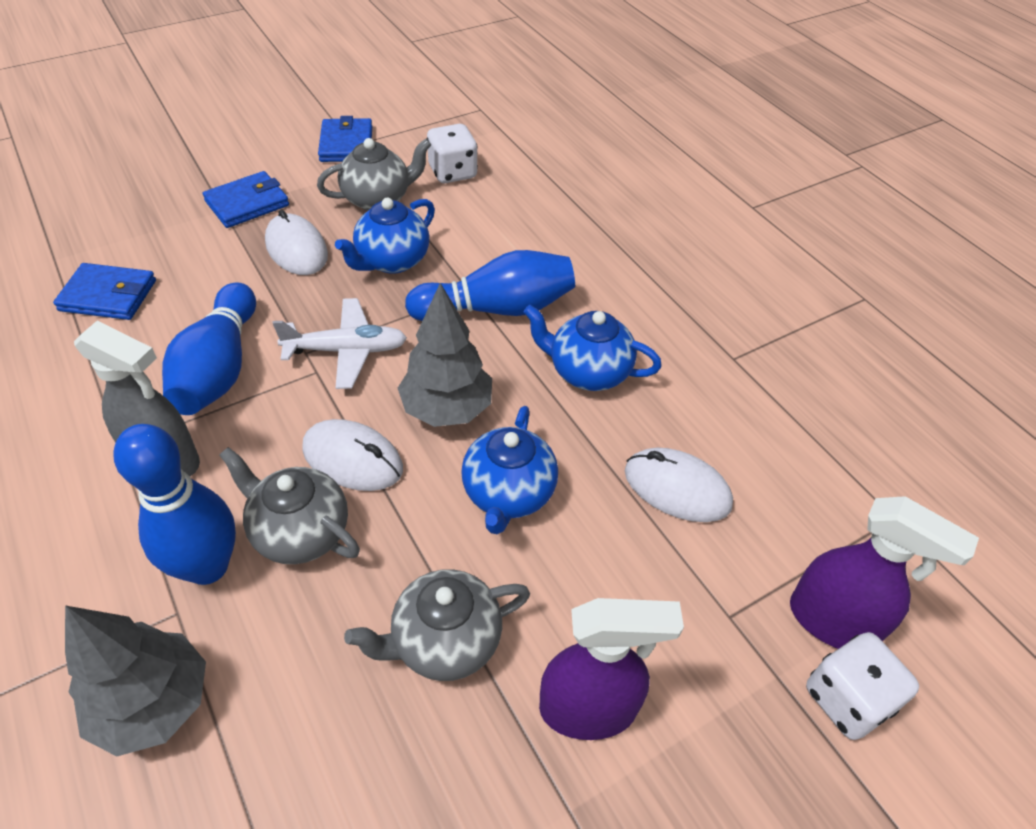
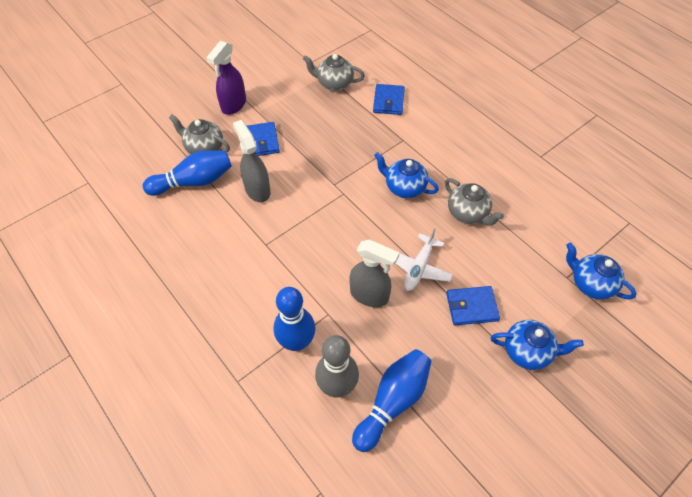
grey bowling pin: 0 -> 1
grey spray bottle: 1 -> 2
grey tree: 2 -> 0
purple spray bottle: 2 -> 1
white dice: 2 -> 0
white mouse: 3 -> 0

